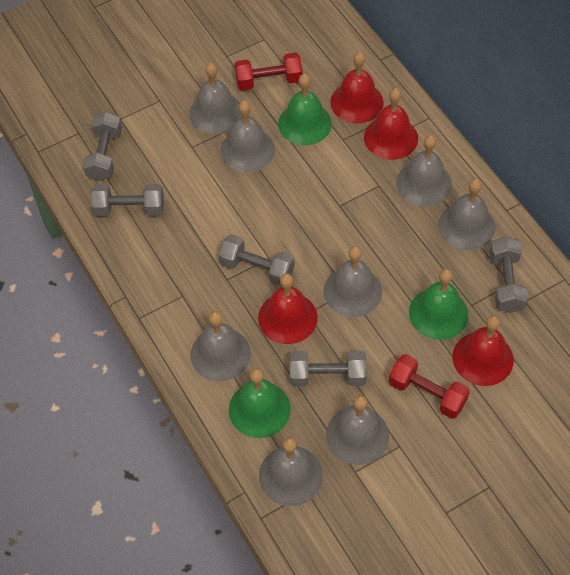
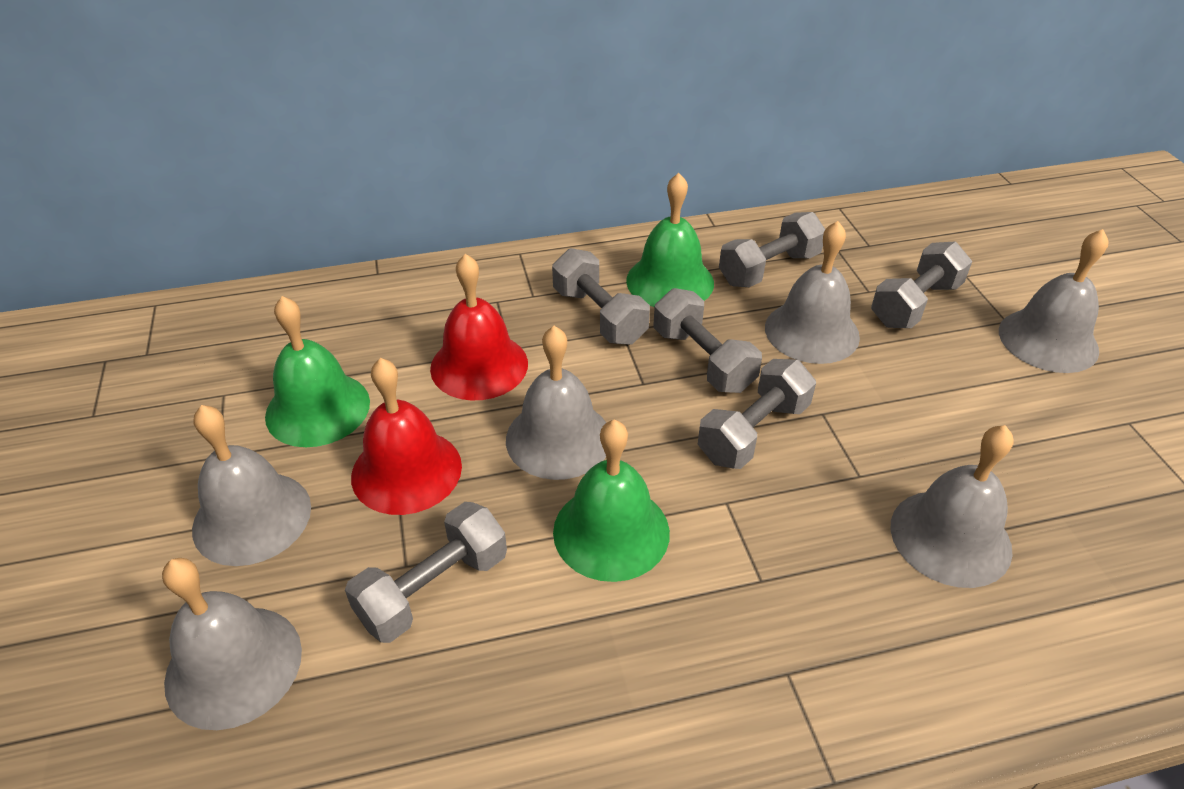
grey bell: 8 -> 6
grey dumbbell: 5 -> 6
red bell: 4 -> 2
red dumbbell: 2 -> 0

